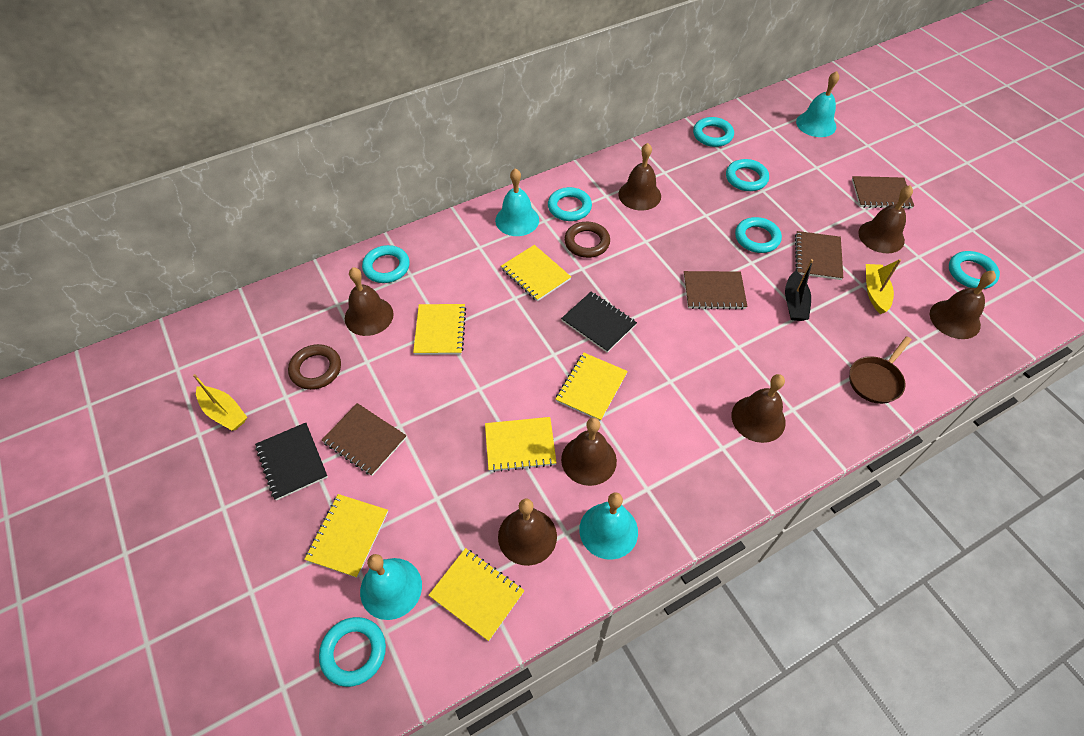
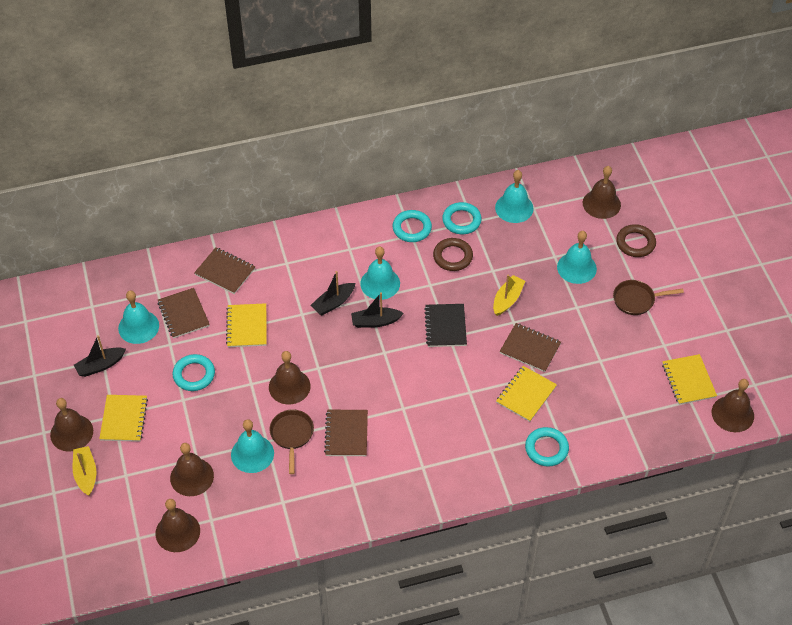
black boat: 1 -> 3
black notebook: 2 -> 1
brown bell: 7 -> 6
brown pan: 1 -> 2
turquoise bell: 4 -> 5
turquoise ring: 7 -> 4
yellow notebook: 6 -> 4

